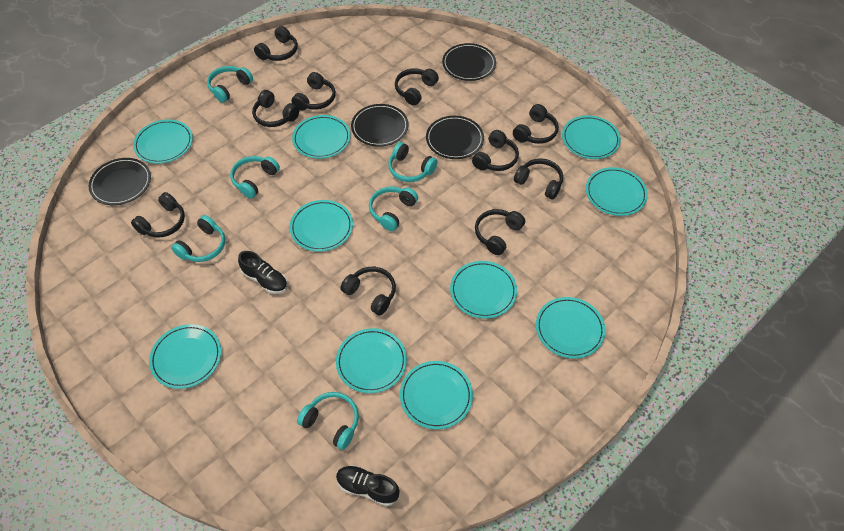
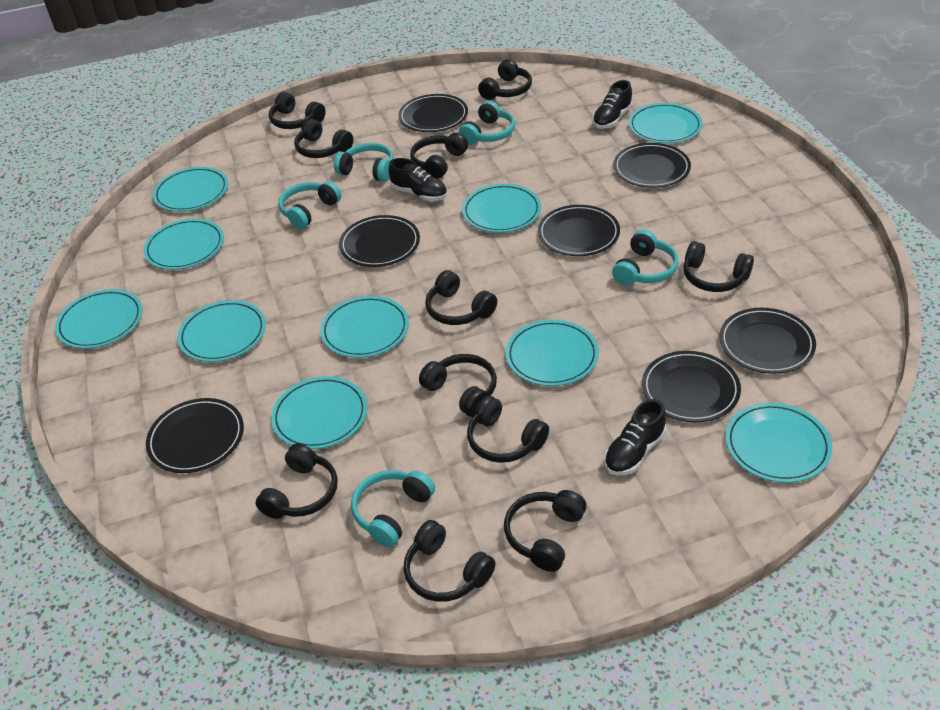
black headphones: 10 -> 11
black plate: 4 -> 7
black shoe: 2 -> 3
turquoise headphones: 6 -> 5

